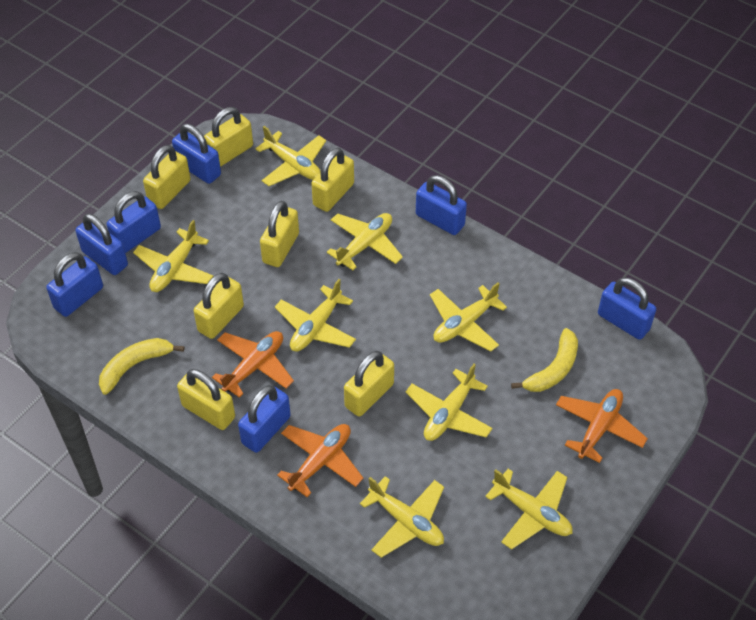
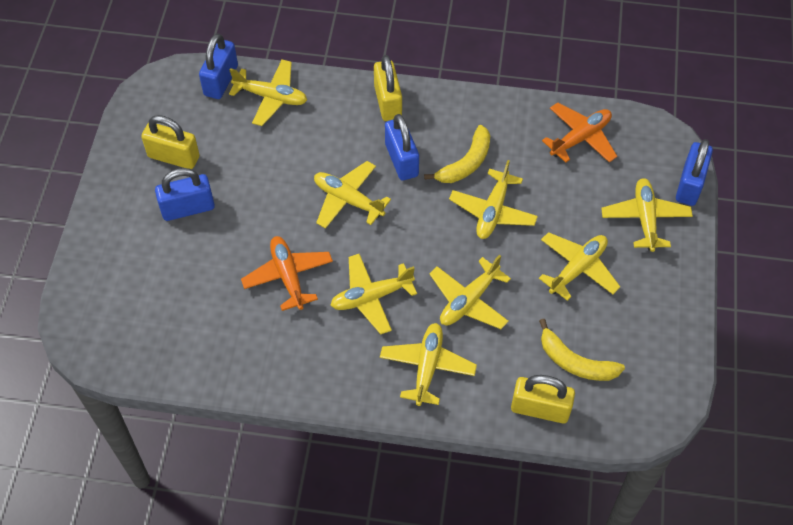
blue padlock: 7 -> 4
orange plane: 3 -> 2
yellow padlock: 7 -> 3

